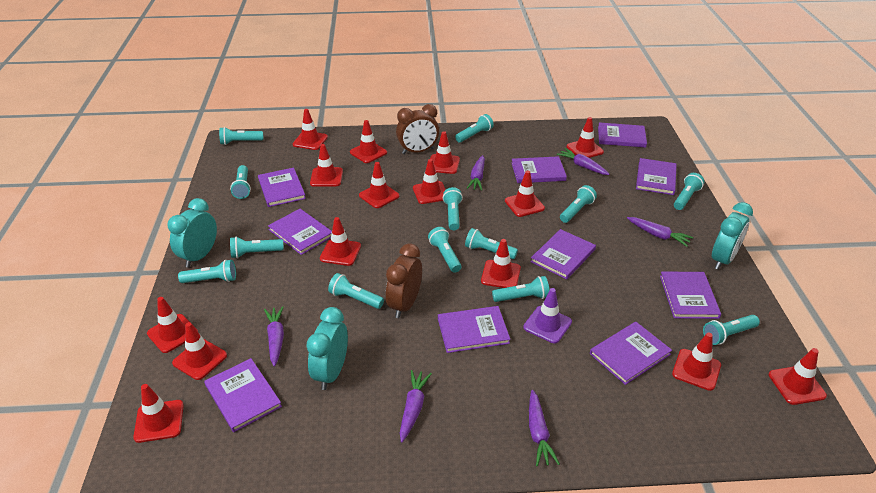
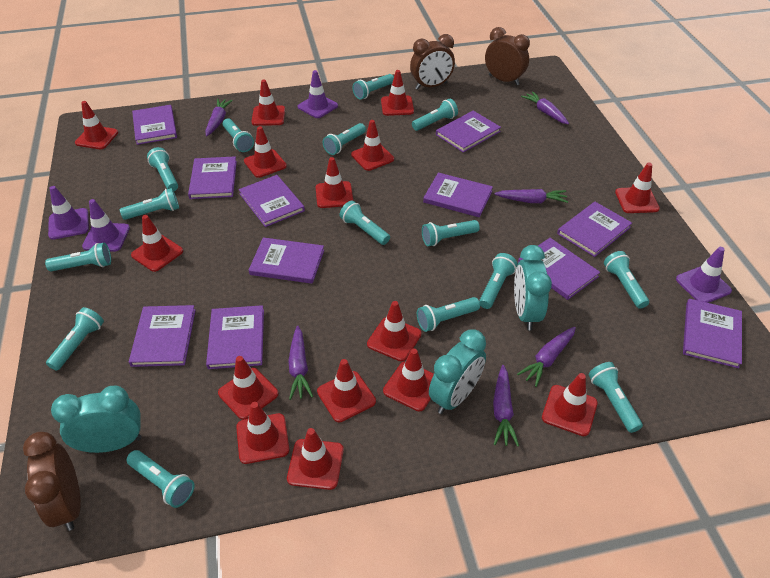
brown clock: 2 -> 3
purple book: 10 -> 11
purple traffic cone: 1 -> 4
turquoise flashlight: 13 -> 15

